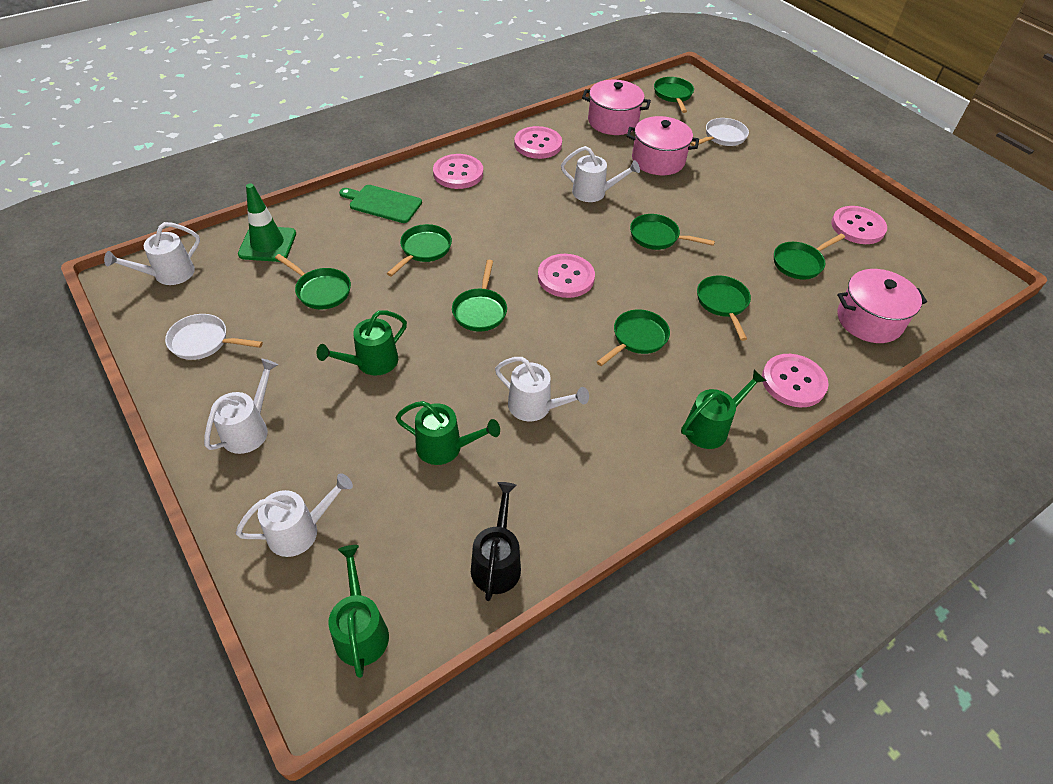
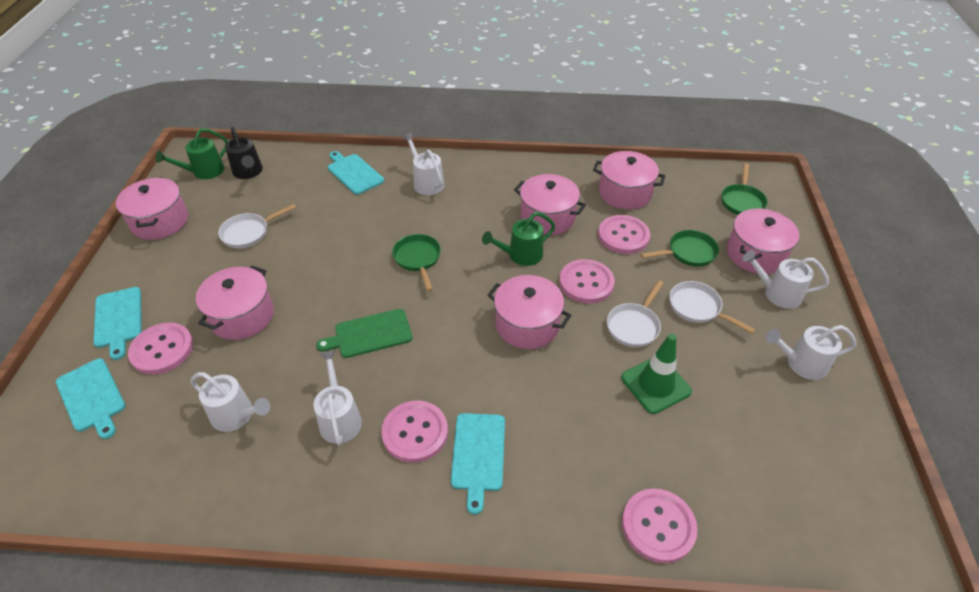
green pan: 8 -> 3
green watering can: 4 -> 2
pink pot: 3 -> 6
turquoise cutting board: 0 -> 4
white pan: 2 -> 3

